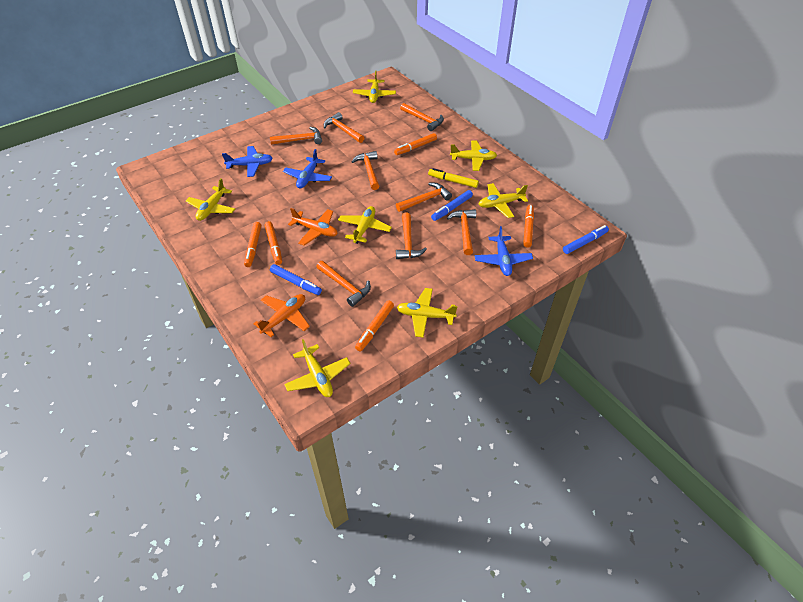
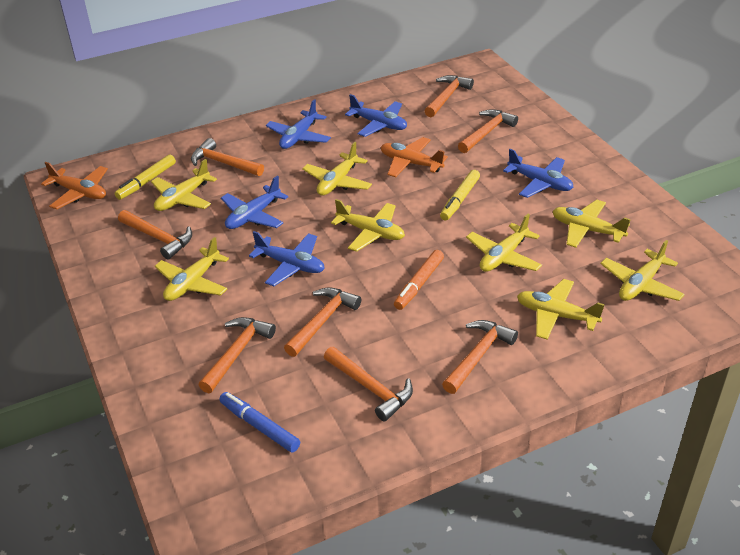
blue marker: 3 -> 1
blue plane: 3 -> 5
orange marker: 5 -> 1
yellow marker: 1 -> 2
yellow plane: 7 -> 8

